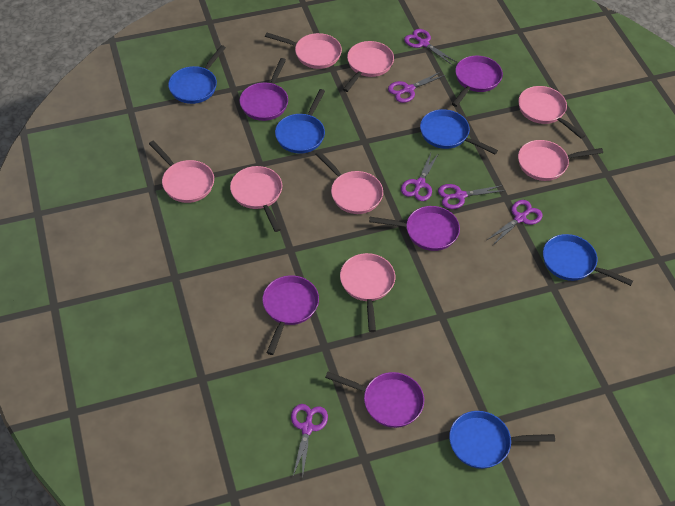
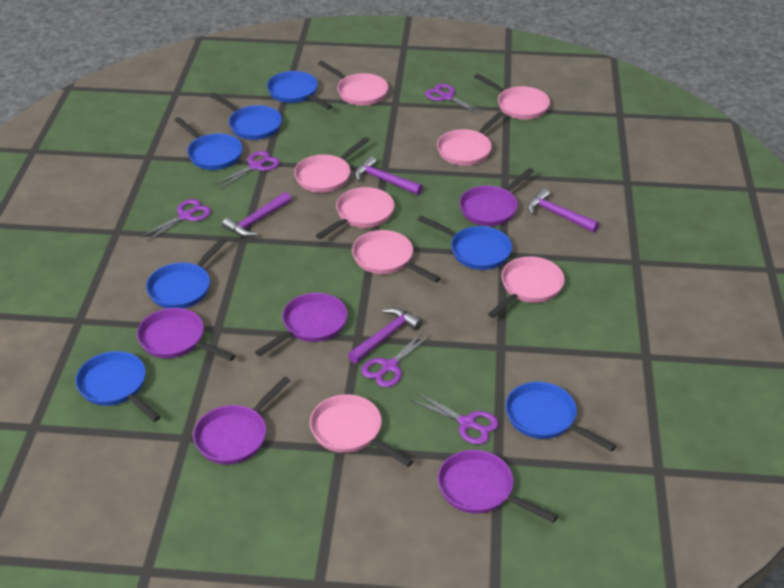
blue pan: 5 -> 7
purple hammer: 0 -> 4
purple scissors: 6 -> 5

